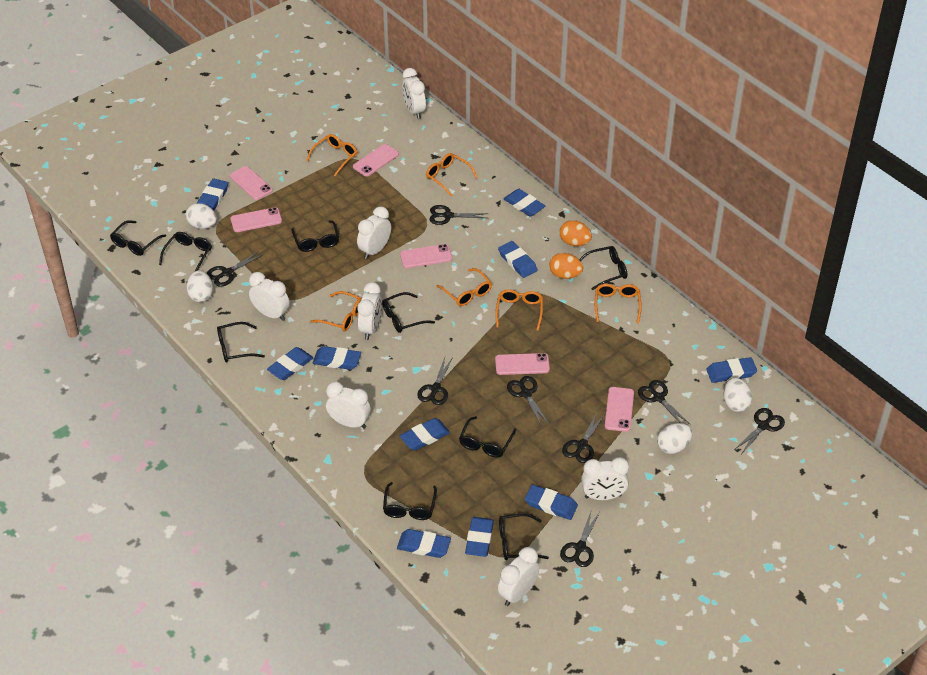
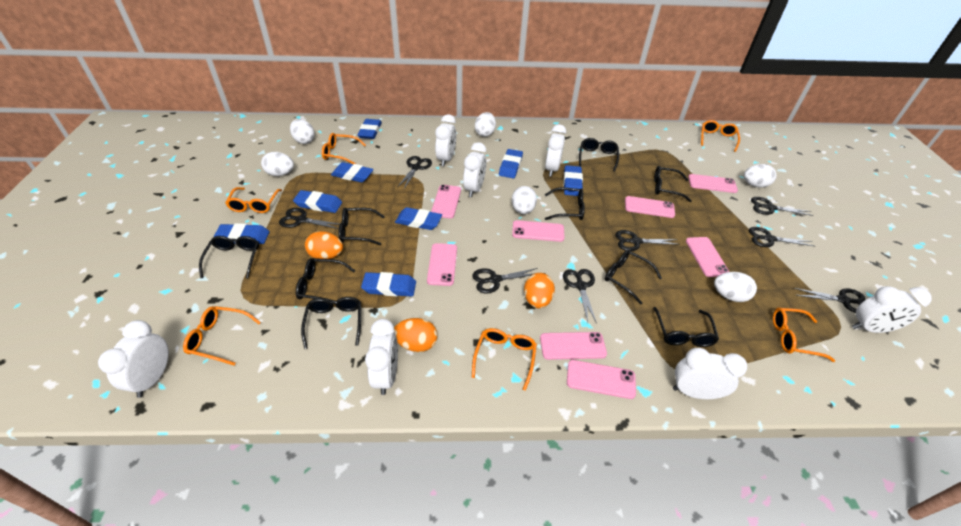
blue eraser: 10 -> 8
orange egg: 2 -> 3
pink phone: 6 -> 8
white egg: 4 -> 6

